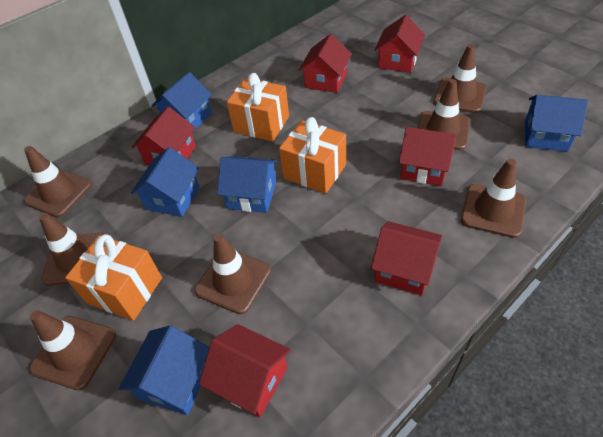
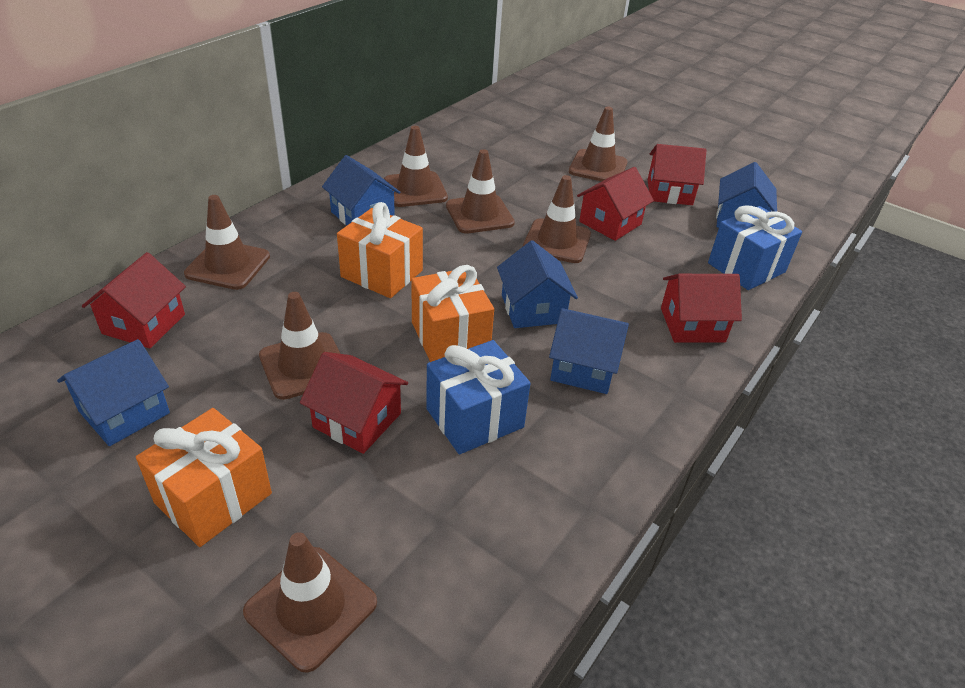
blue gift: 0 -> 2
red house: 6 -> 5

